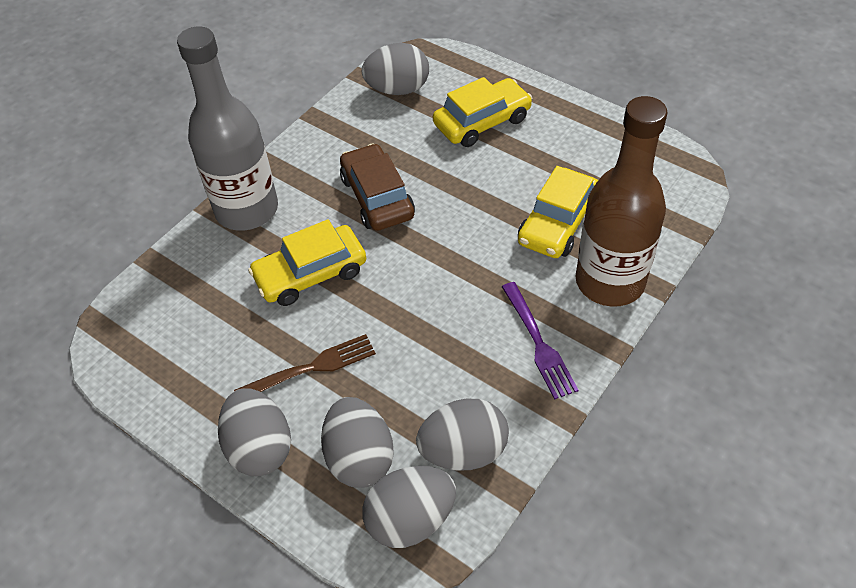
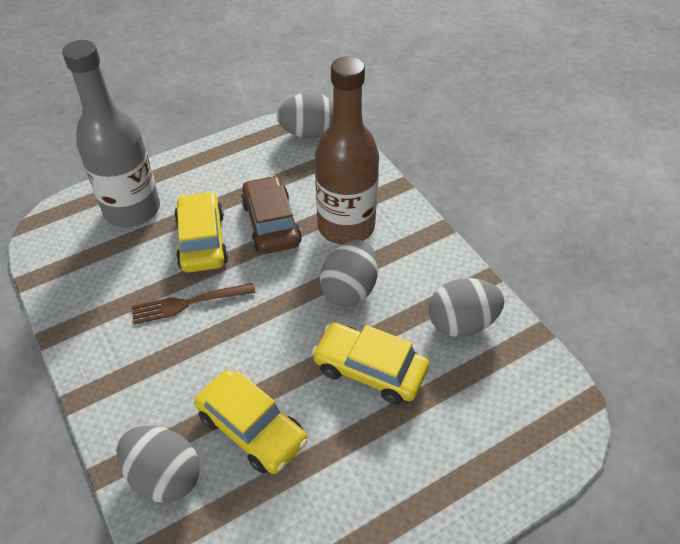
grey egg: 5 -> 4
purple fork: 1 -> 0

